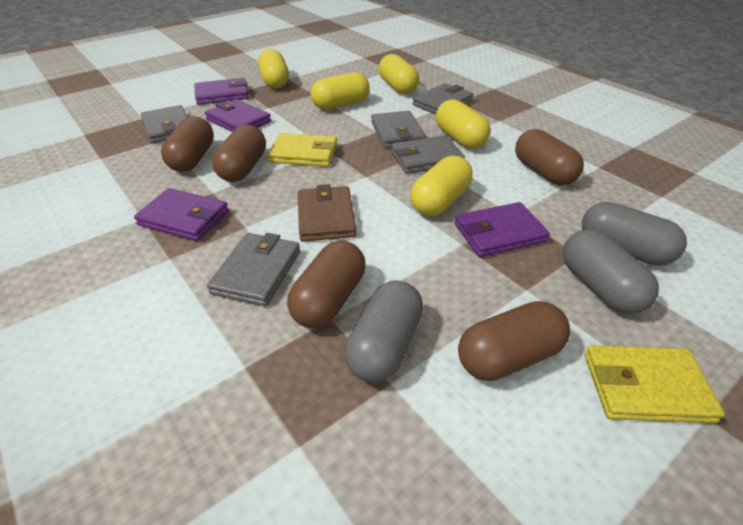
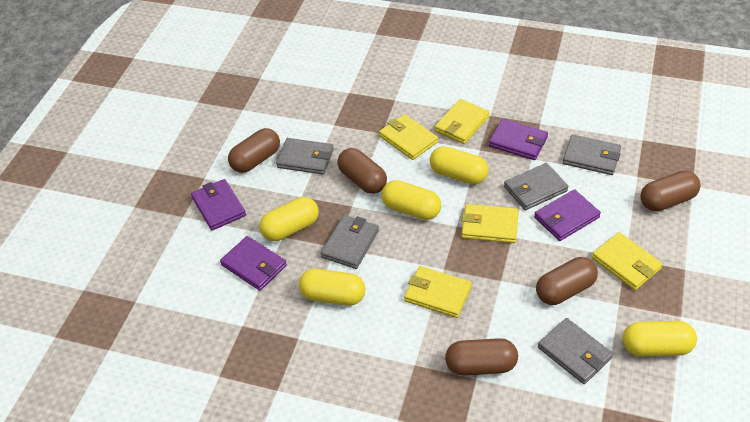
brown wallet: 1 -> 0
grey capsule: 3 -> 0
yellow wallet: 2 -> 5

